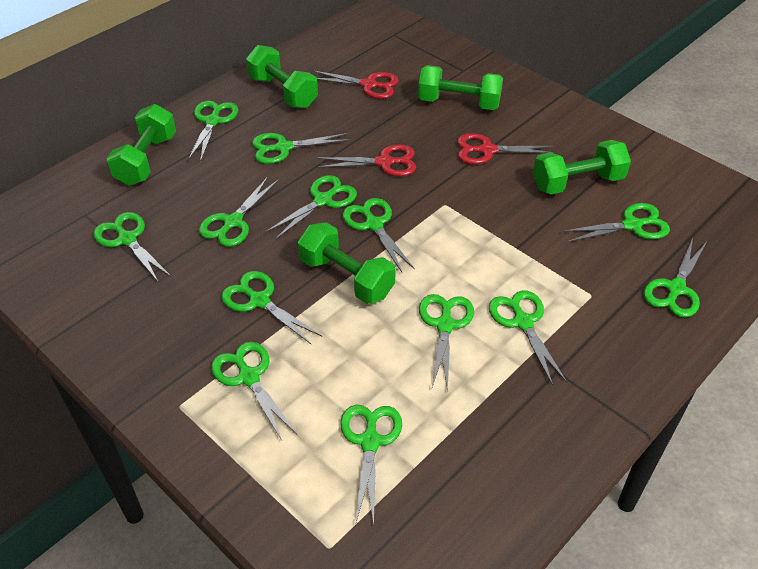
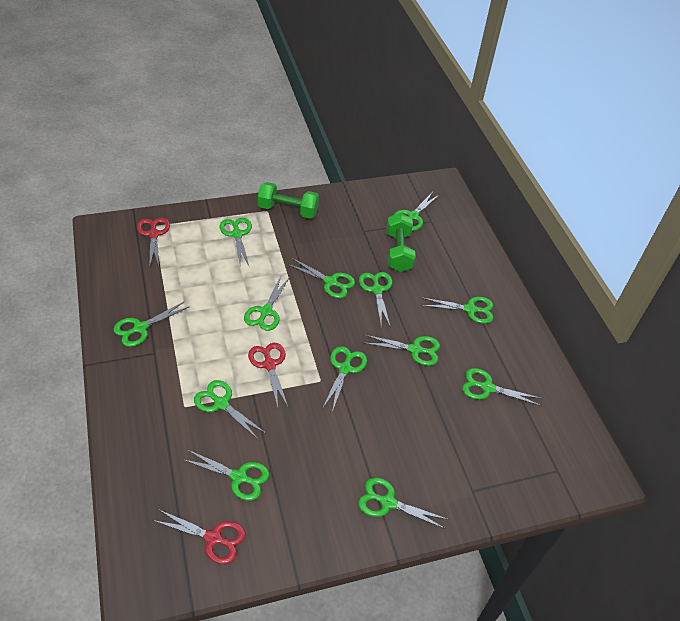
green dumbbell: 5 -> 2

